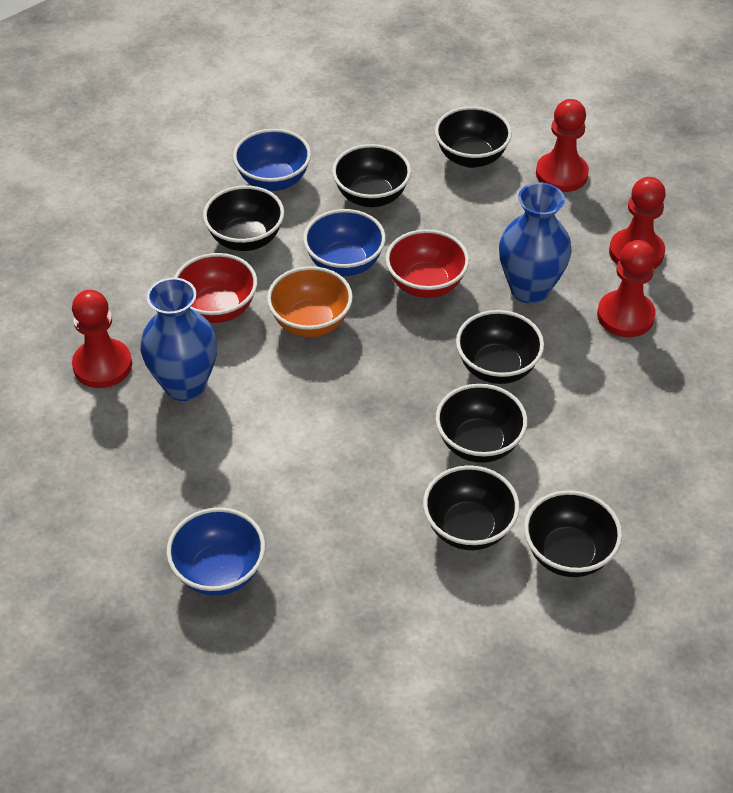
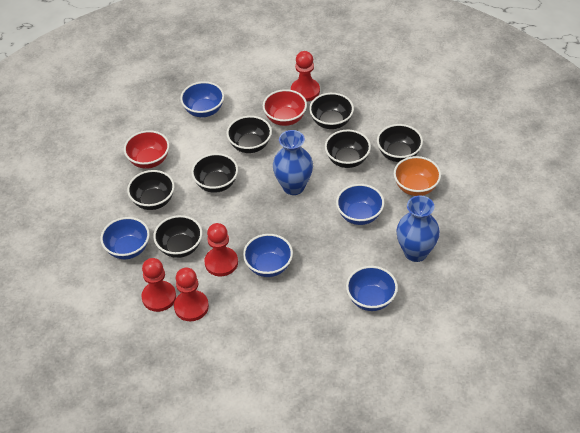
blue bowl: 3 -> 5

